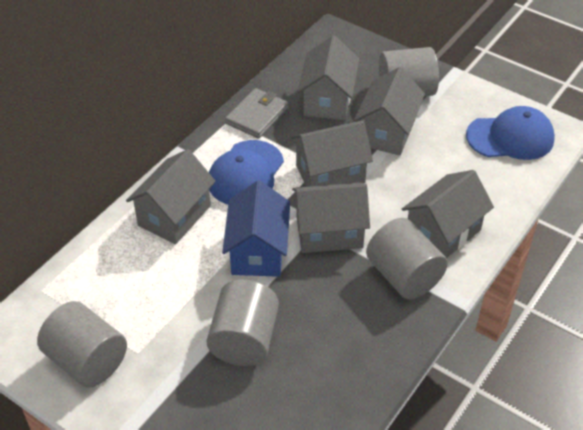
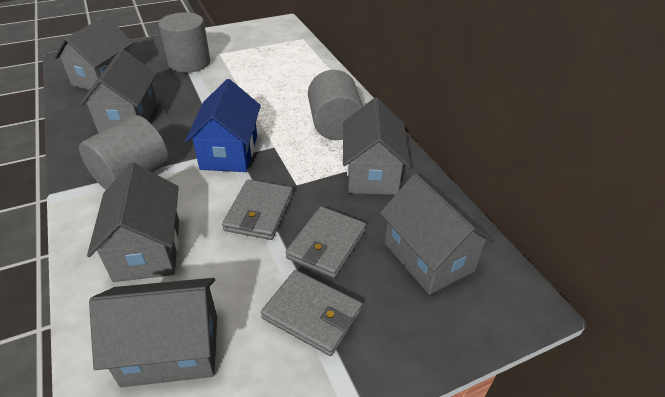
blue cap: 2 -> 0
grey cylinder: 4 -> 3
grey wallet: 1 -> 3

